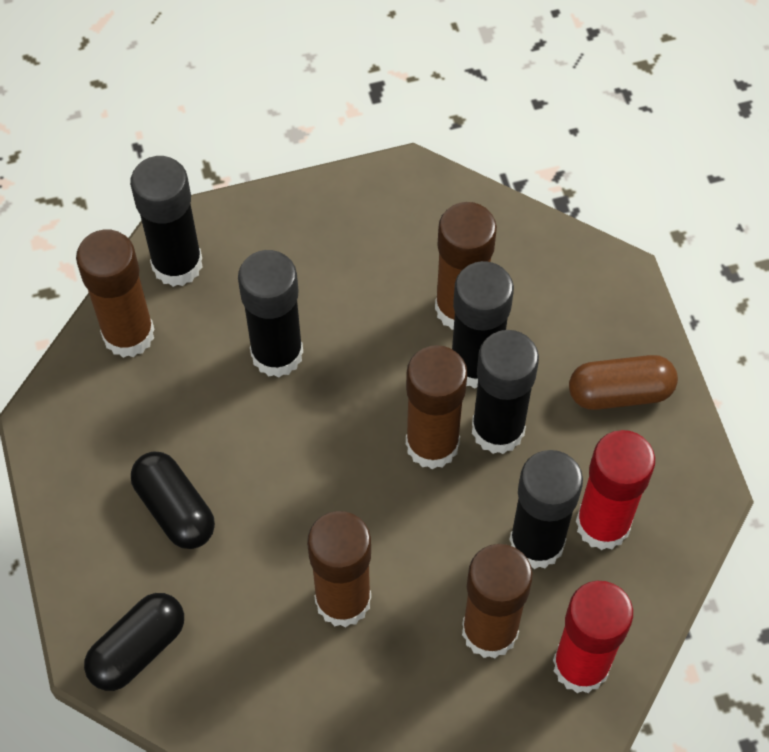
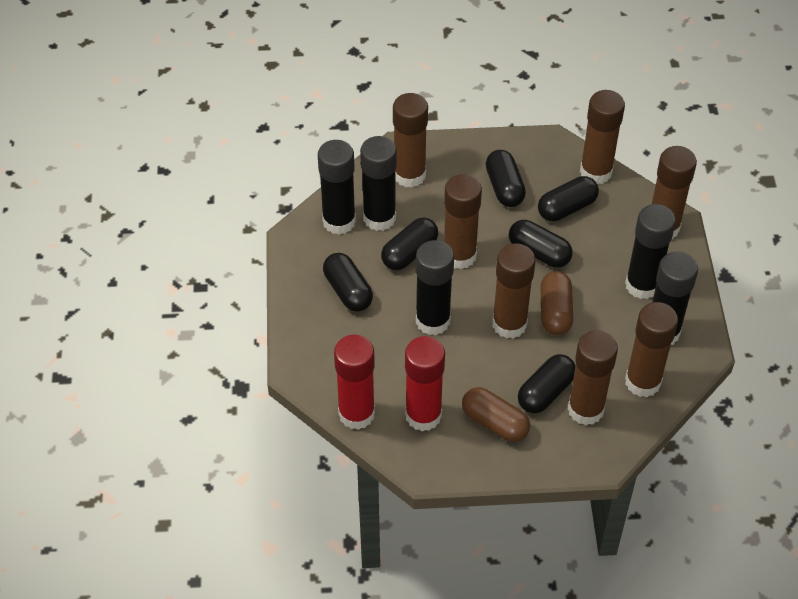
black capsule: 2 -> 6
brown capsule: 1 -> 2
brown glue stick: 5 -> 7

